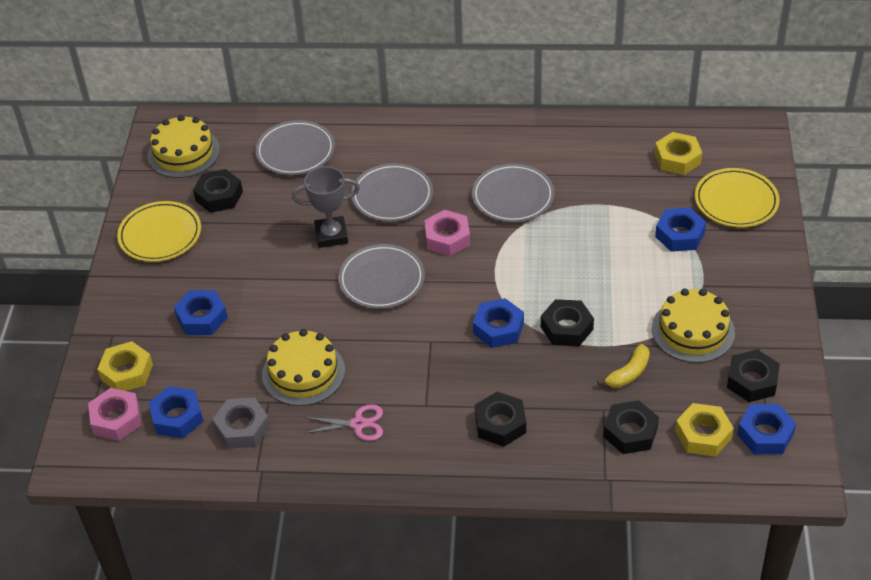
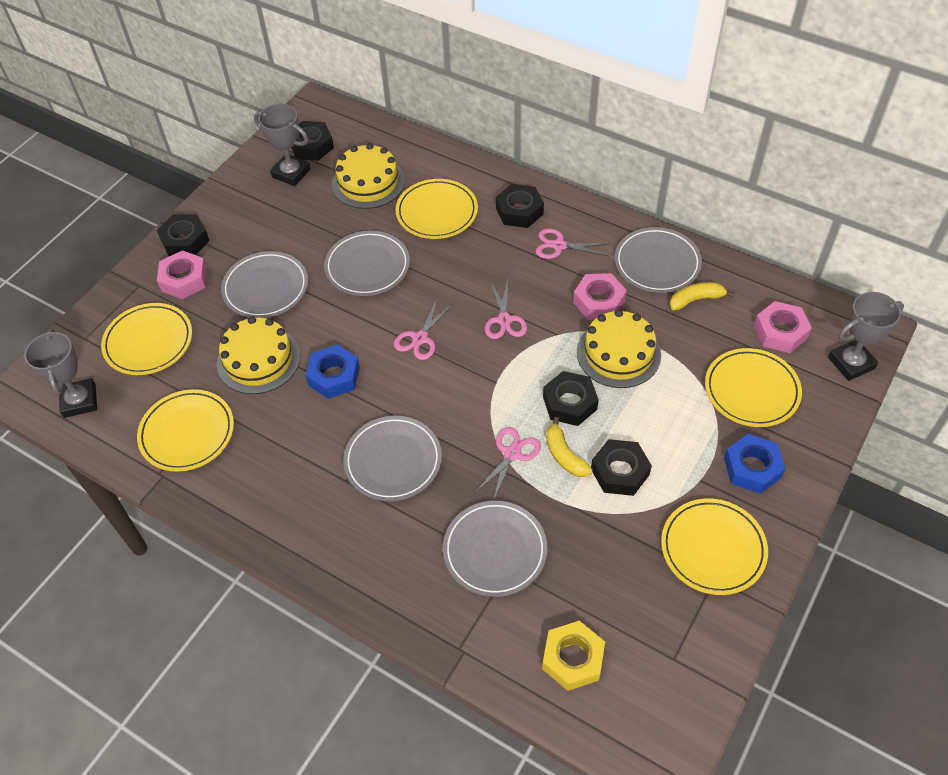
blue nut: 5 -> 2
grey nut: 1 -> 0
grey plate: 4 -> 5
grey trophy: 1 -> 3
pink nut: 2 -> 3
pink scissors: 1 -> 4
yellow banana: 1 -> 2
yellow nut: 3 -> 1
yellow plate: 2 -> 5

